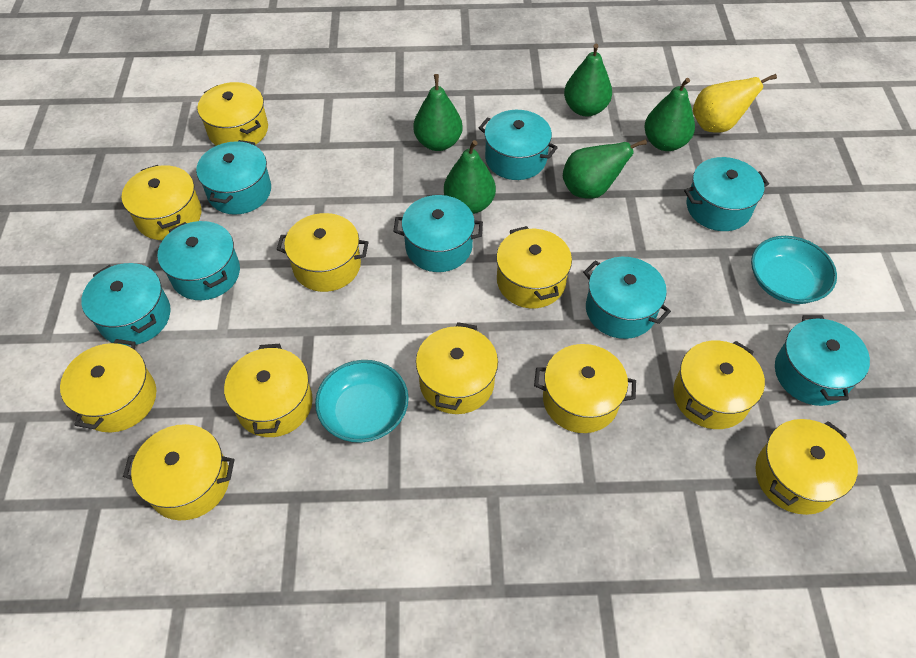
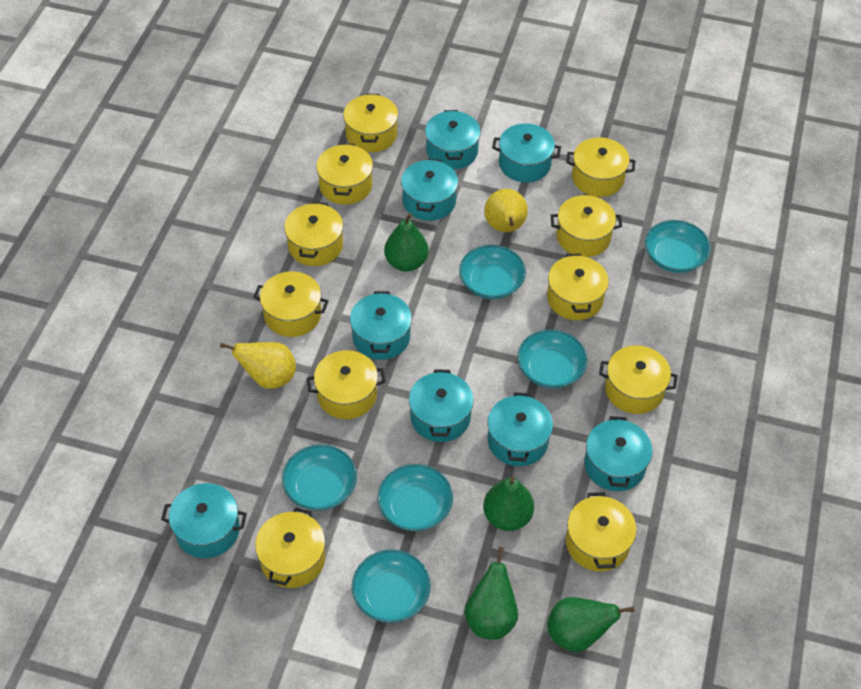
green pear: 5 -> 4
turquoise bowl: 2 -> 6
yellow pear: 1 -> 2

